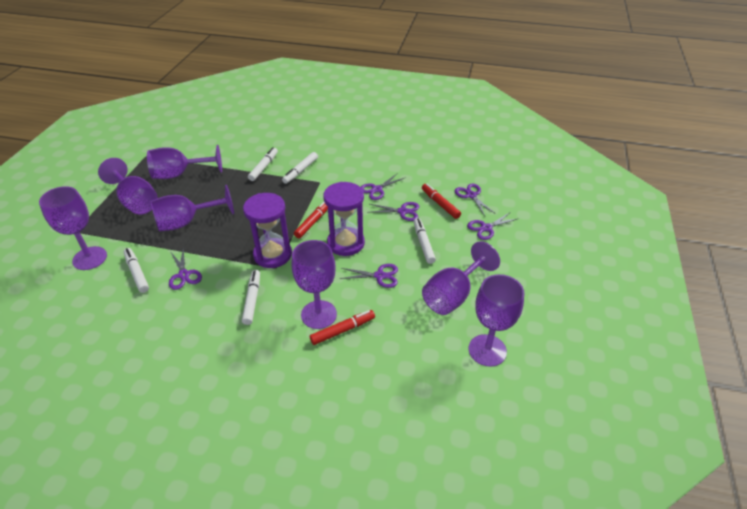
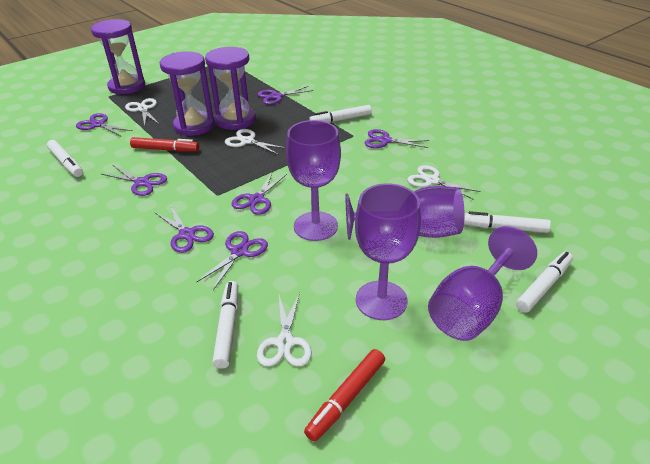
purple goblet: 7 -> 4
purple hourglass: 2 -> 3
purple scissors: 6 -> 7
red marker: 3 -> 2
white scissors: 0 -> 4

